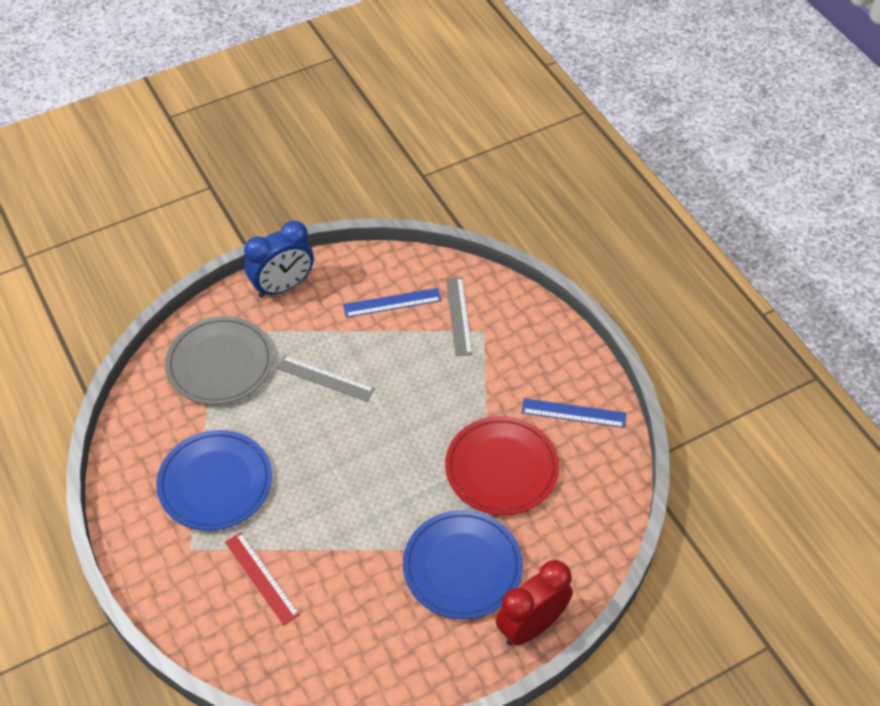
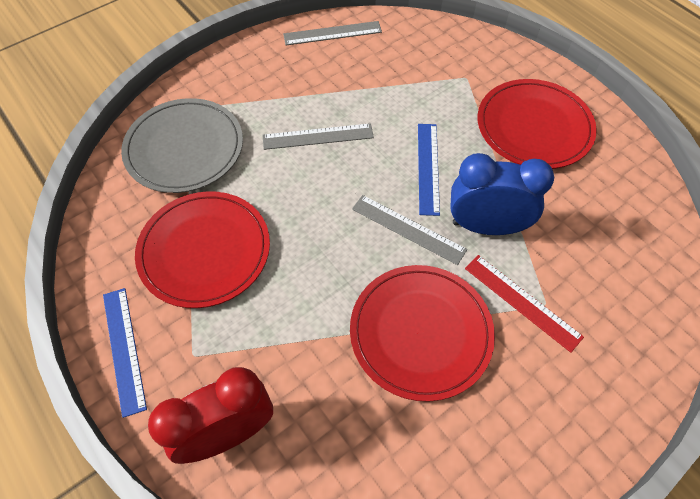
blue plate: 2 -> 0
grey ruler: 2 -> 3
red plate: 1 -> 3

